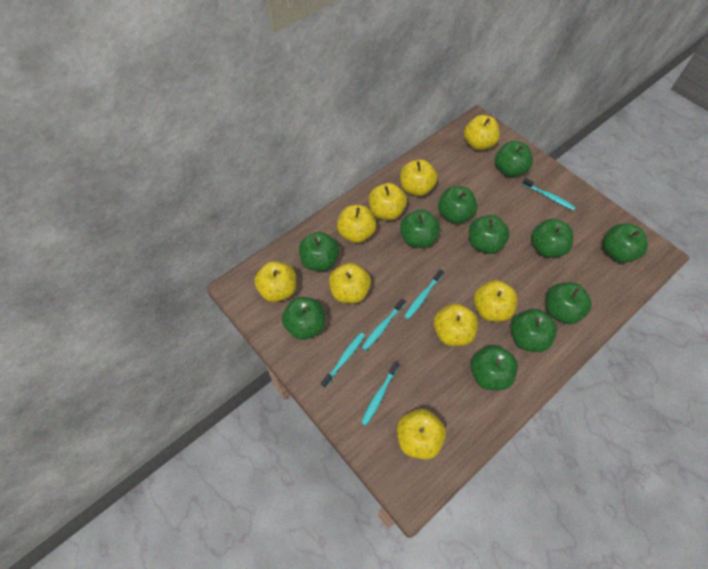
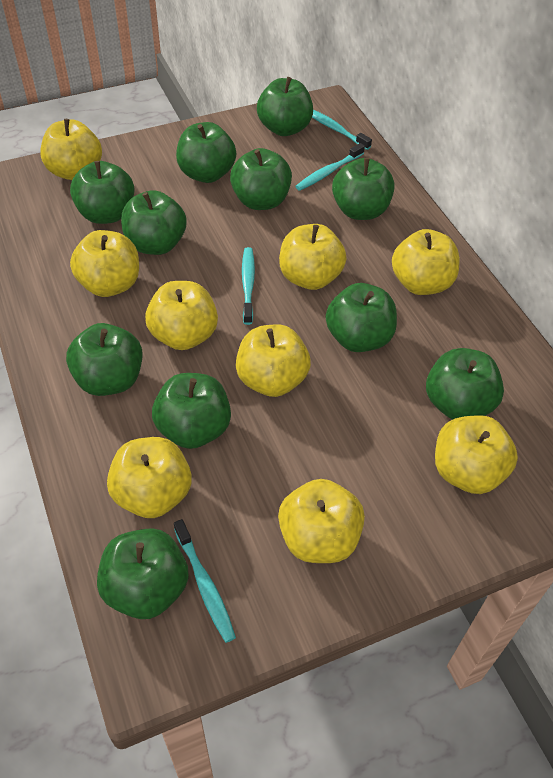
turquoise toothbrush: 5 -> 4

